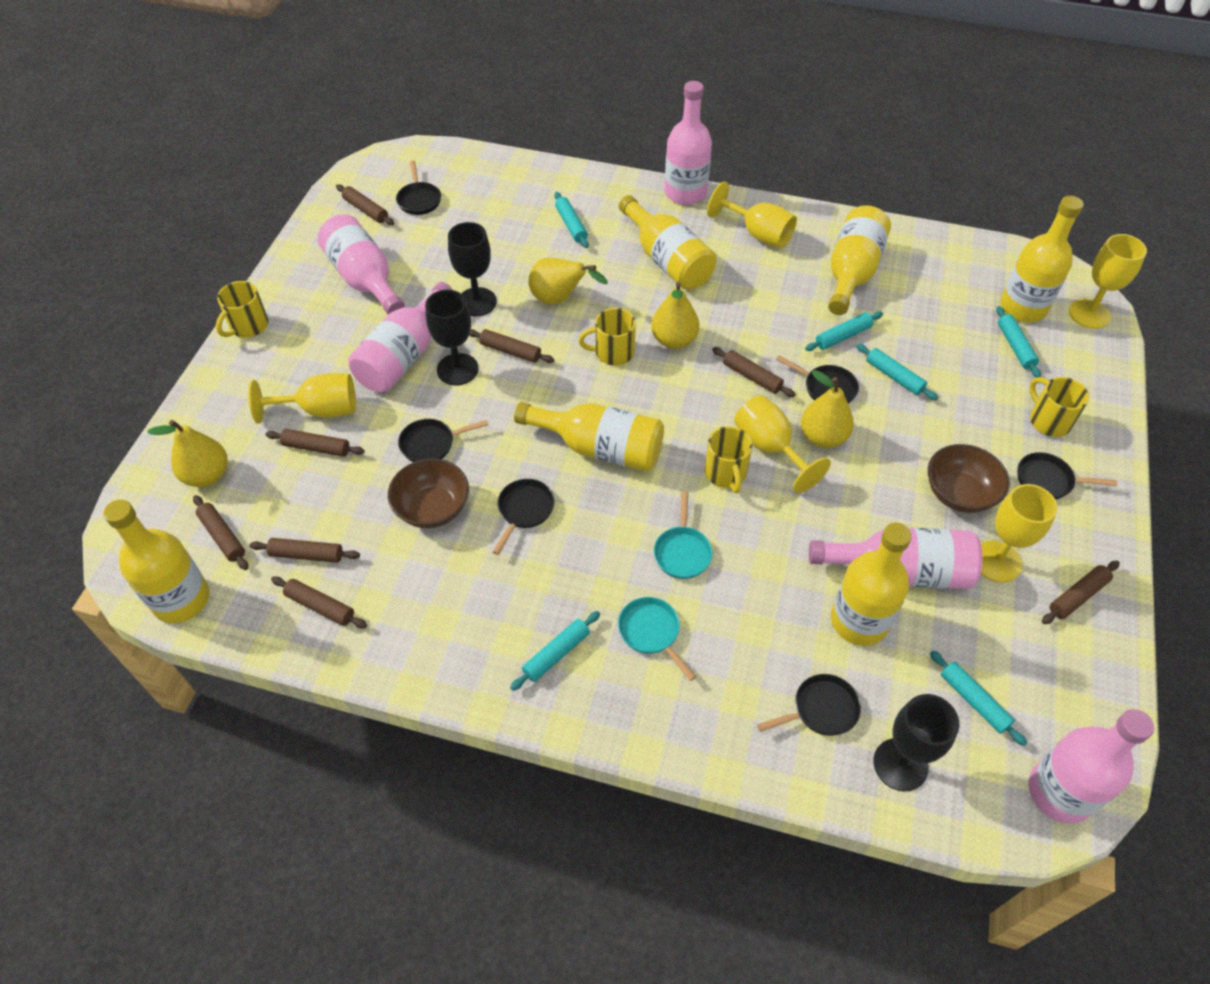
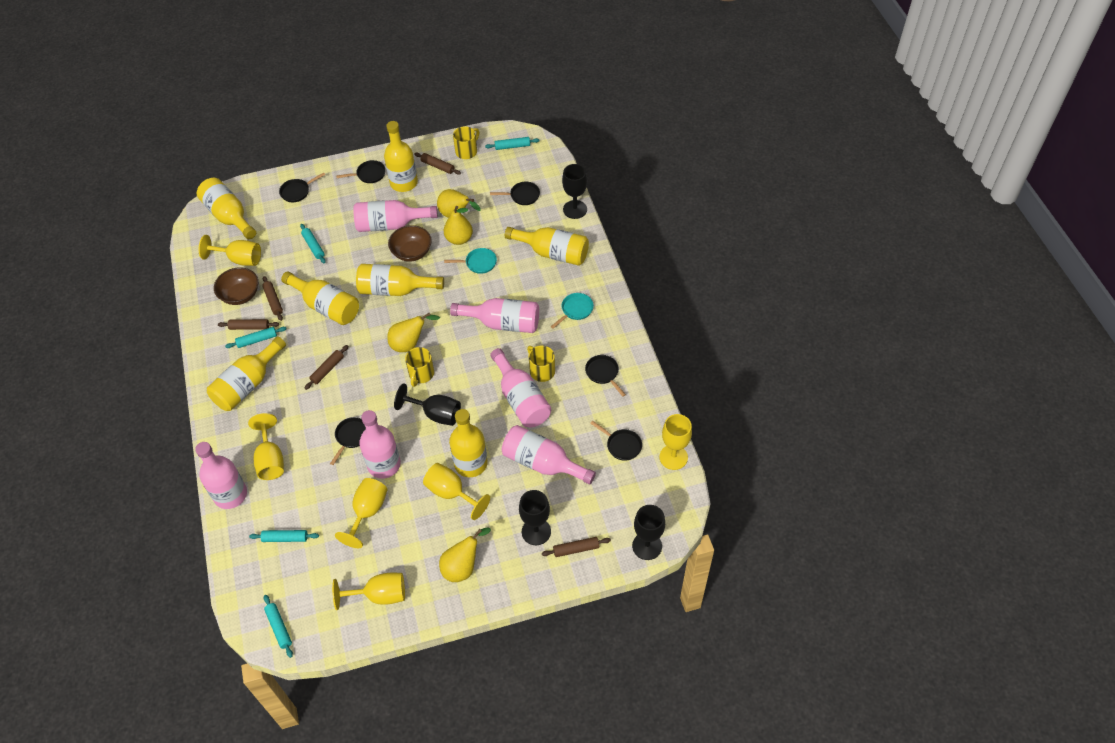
black goblet: 3 -> 4
brown rolling pin: 8 -> 5
pink bottle: 5 -> 6
turquoise rolling pin: 6 -> 5
yellow bottle: 6 -> 7
yellow goblet: 5 -> 6
yellow mug: 4 -> 3

